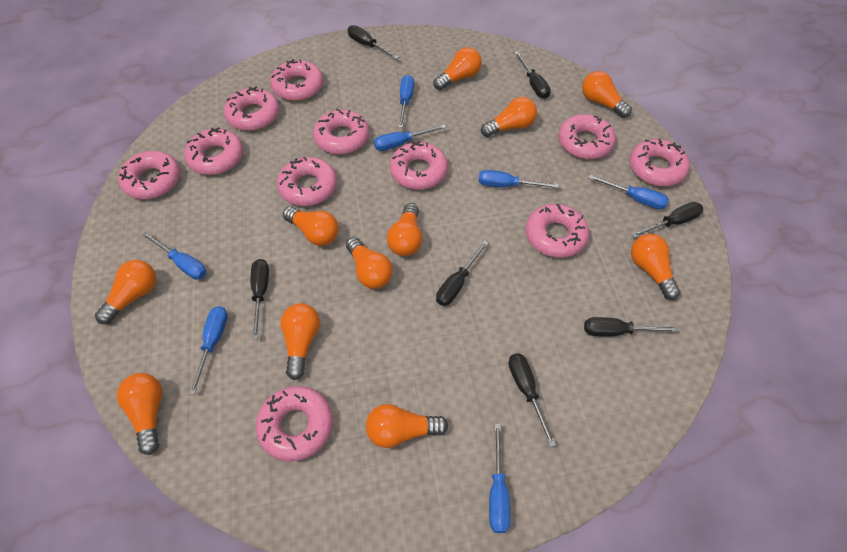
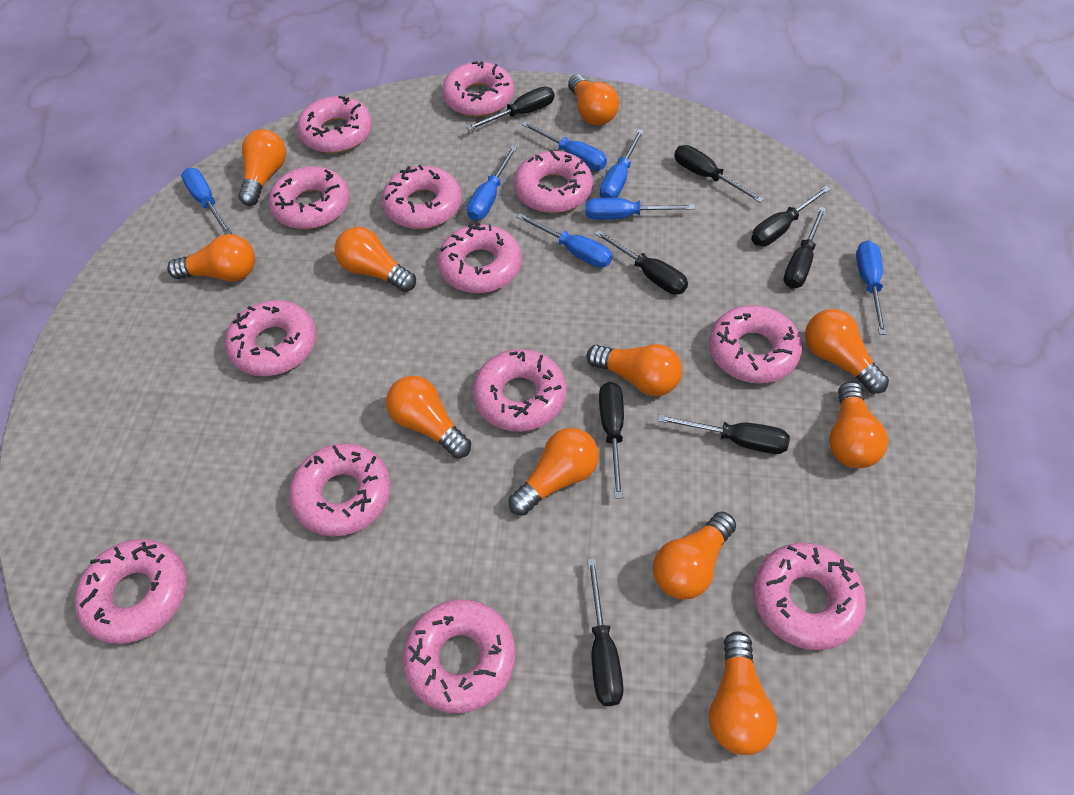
black screwdriver: 7 -> 8
pink donut: 11 -> 13

